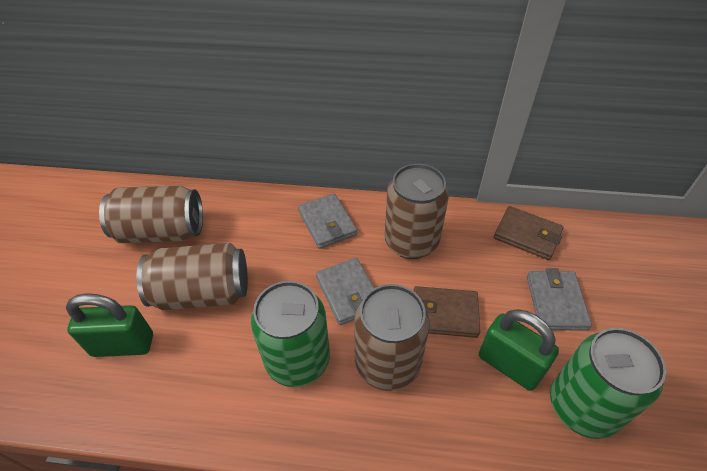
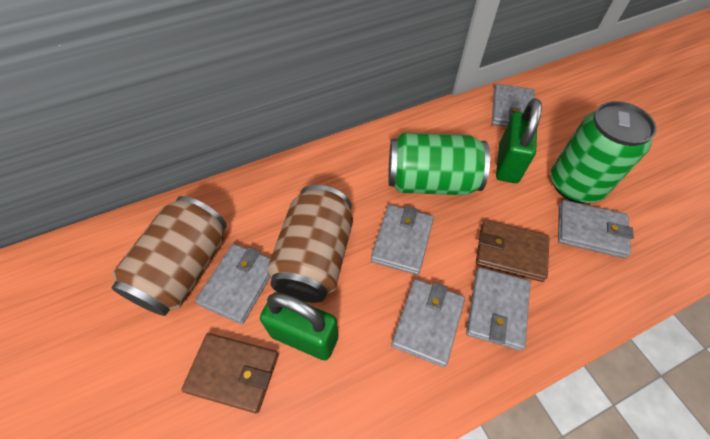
brown can: 4 -> 2
grey wallet: 3 -> 6

